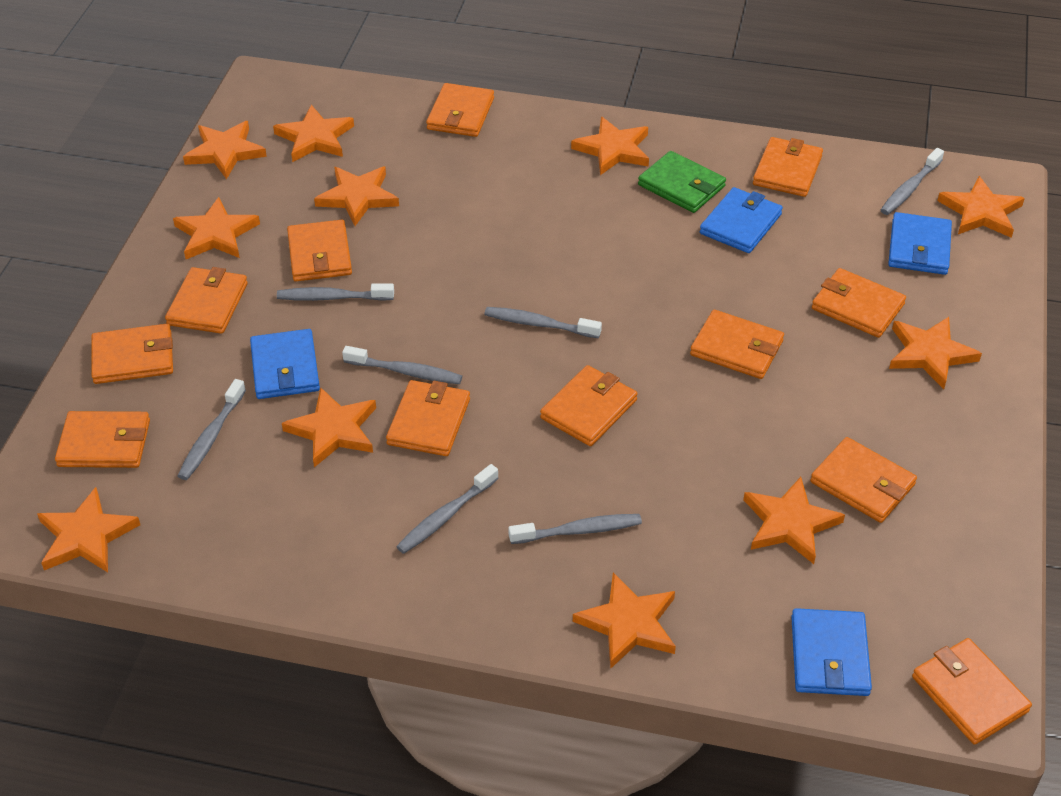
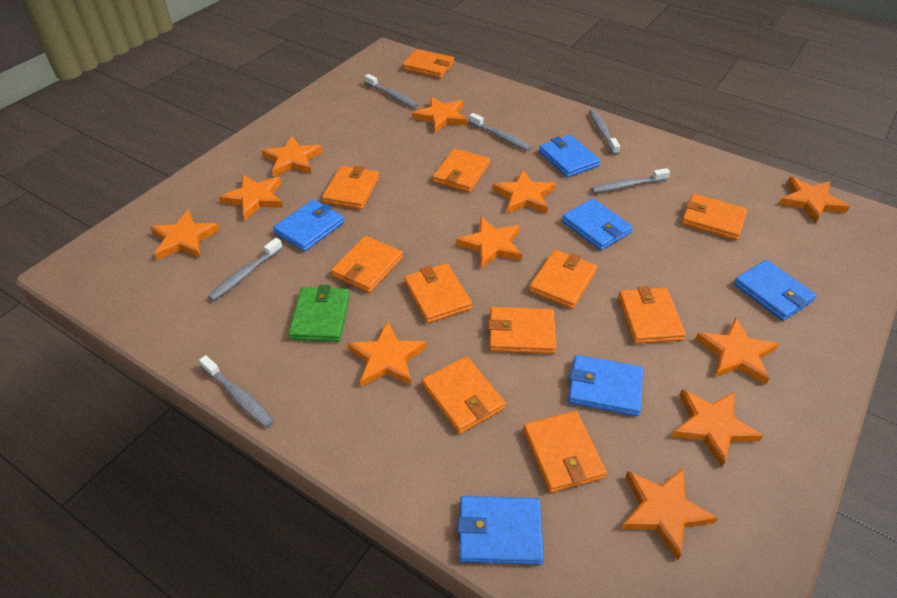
blue wallet: 4 -> 6
grey toothbrush: 7 -> 6
orange wallet: 12 -> 11

